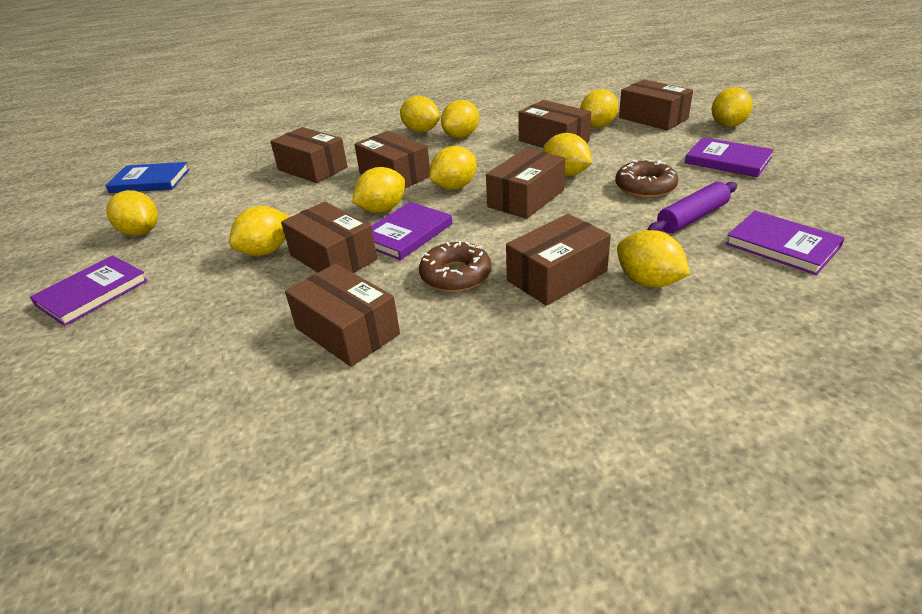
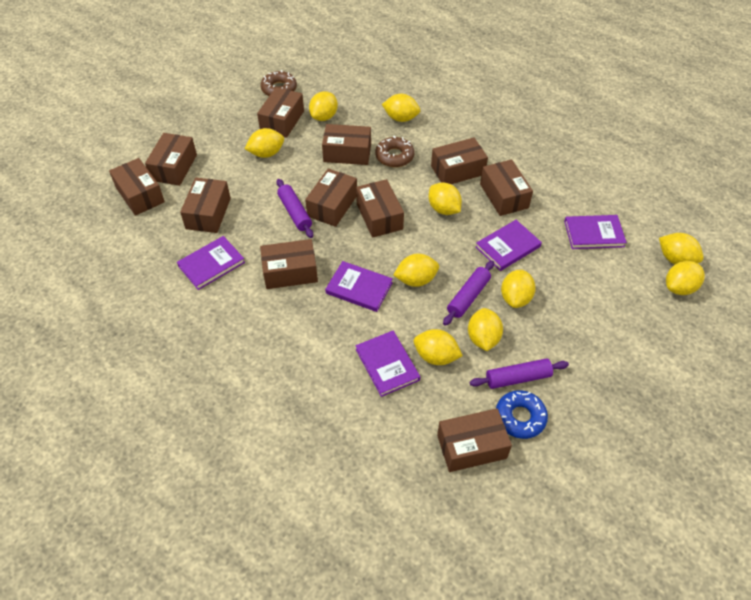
blue book: 1 -> 0
blue donut: 0 -> 1
brown box: 8 -> 11
purple book: 4 -> 5
purple rolling pin: 1 -> 3

